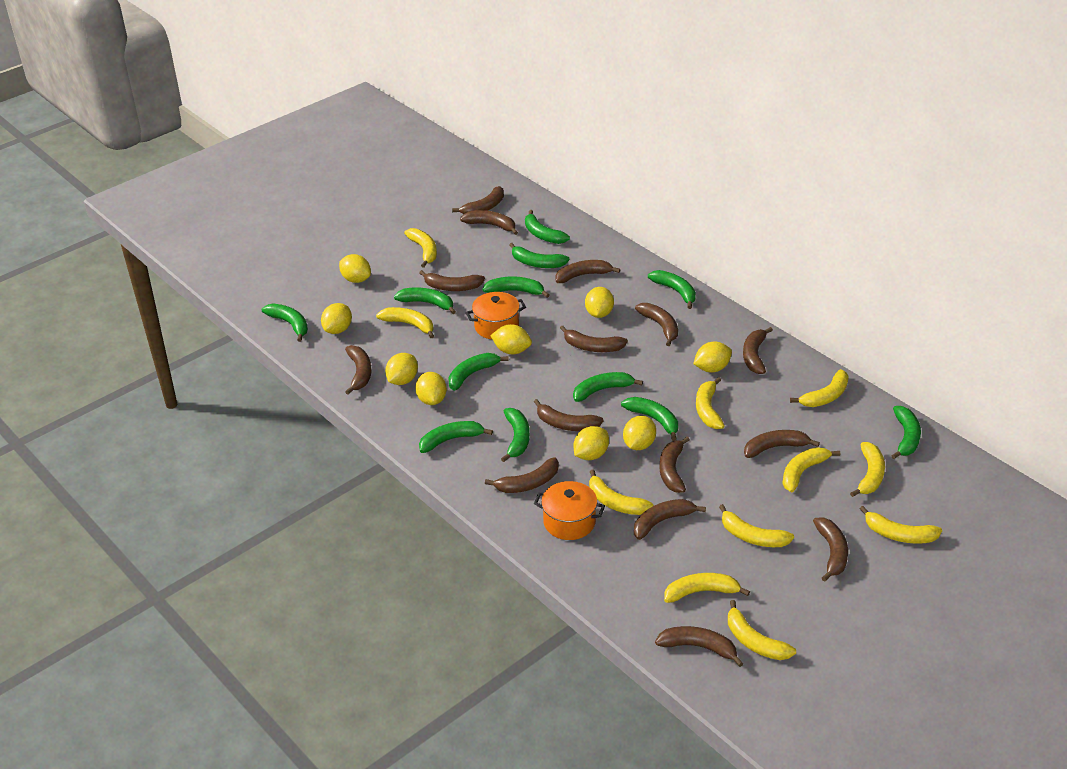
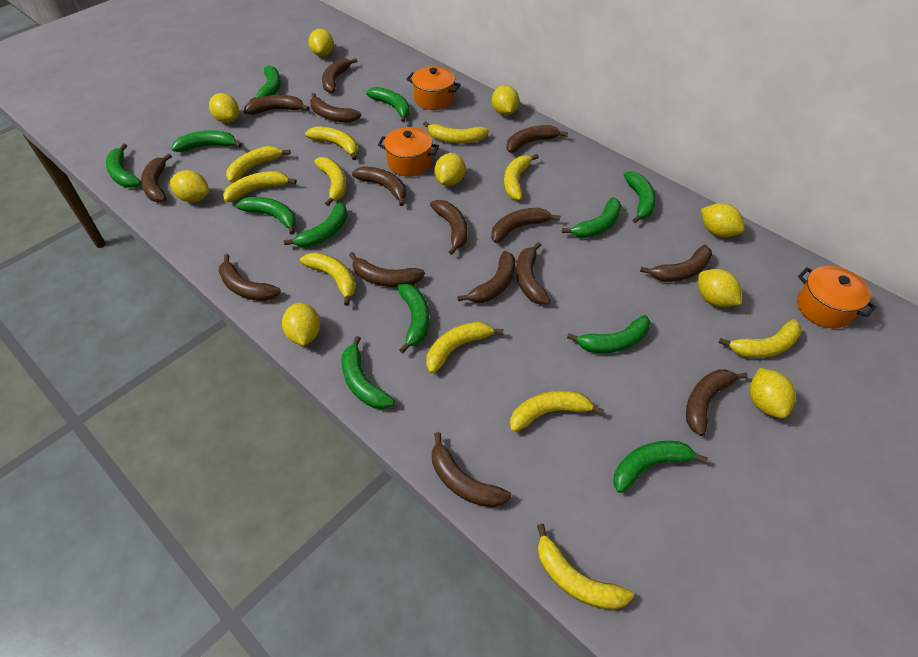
orange pot: 2 -> 3

